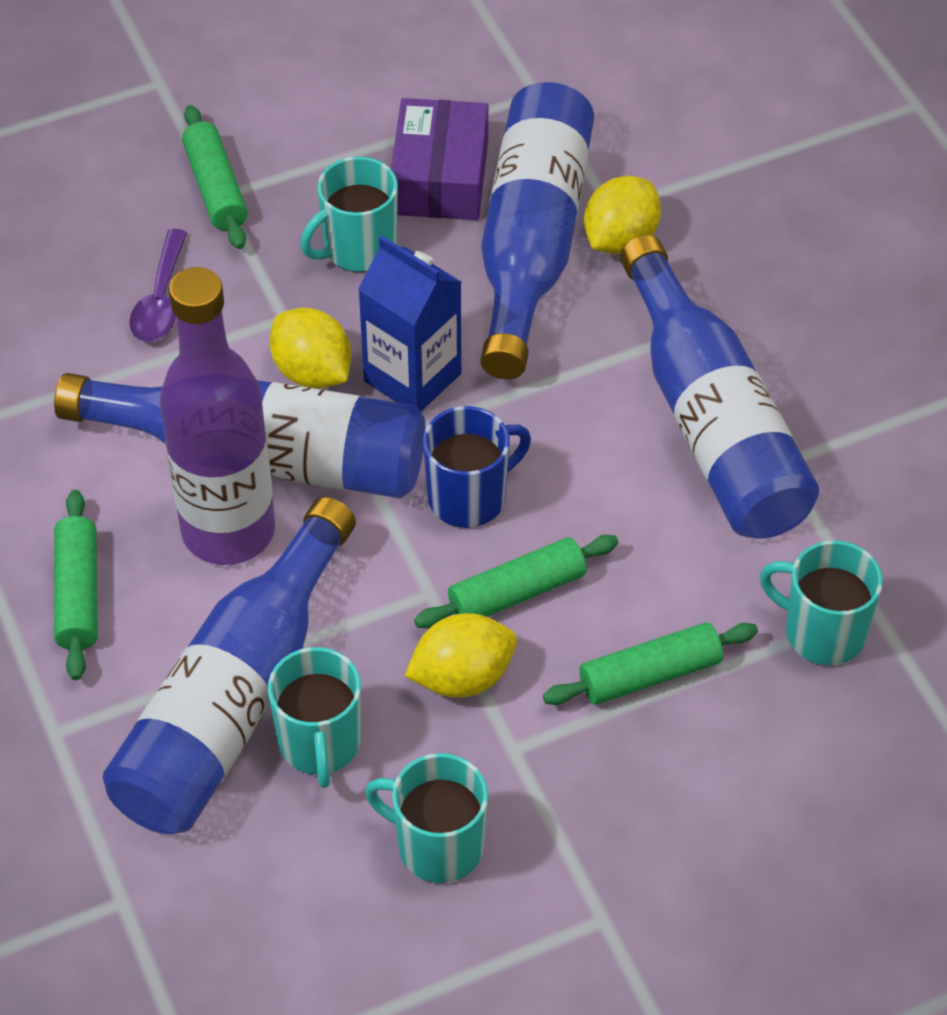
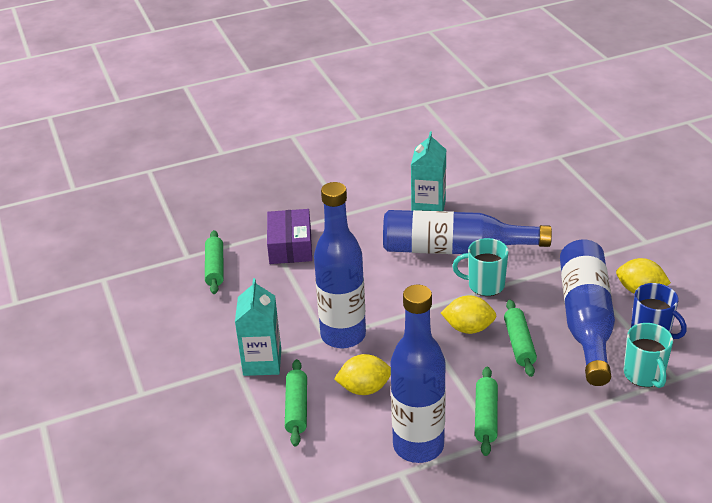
blue carton: 1 -> 0
purple bottle: 1 -> 0
purple spoon: 1 -> 0
turquoise carton: 0 -> 2
turquoise mug: 4 -> 2

